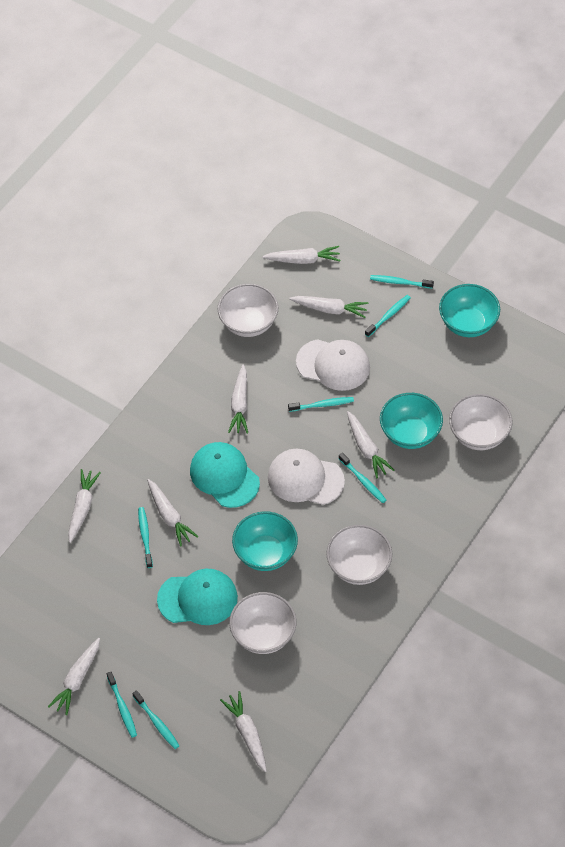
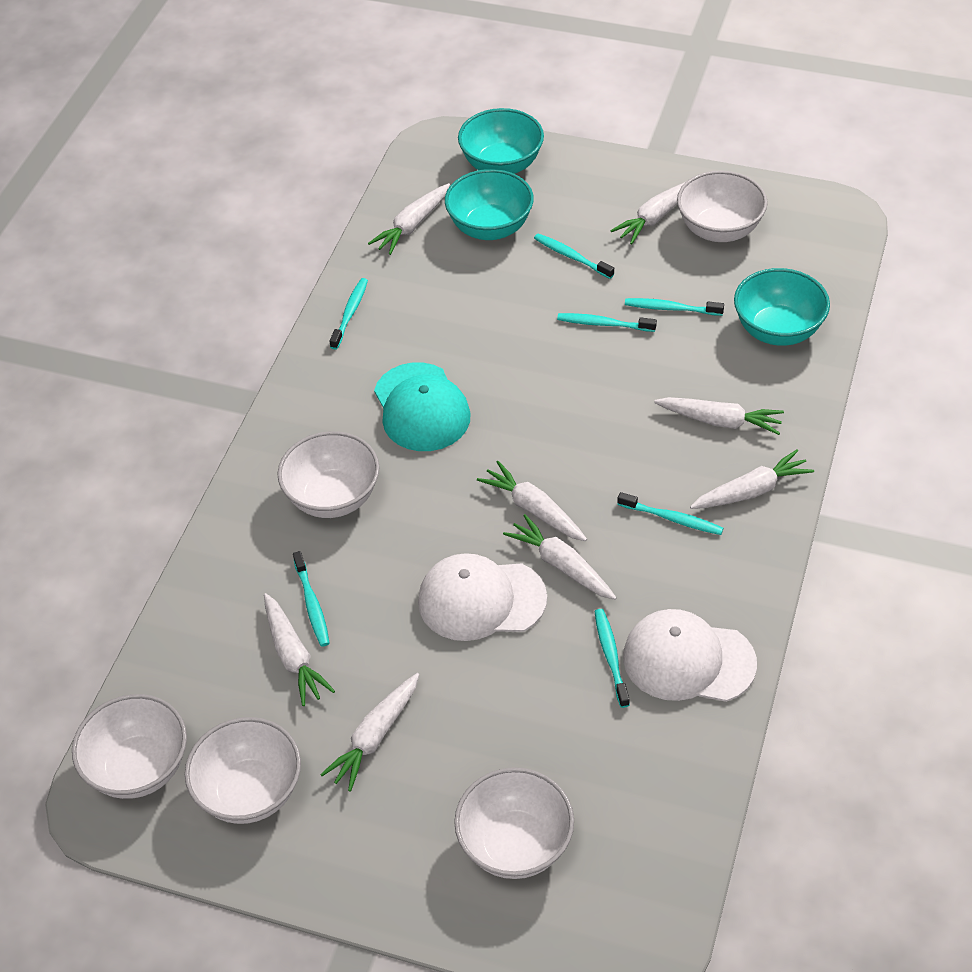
turquoise cap: 2 -> 1
white bowl: 4 -> 5

